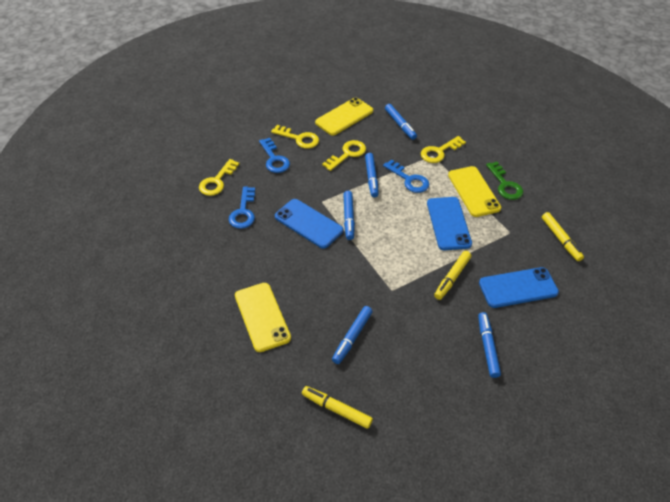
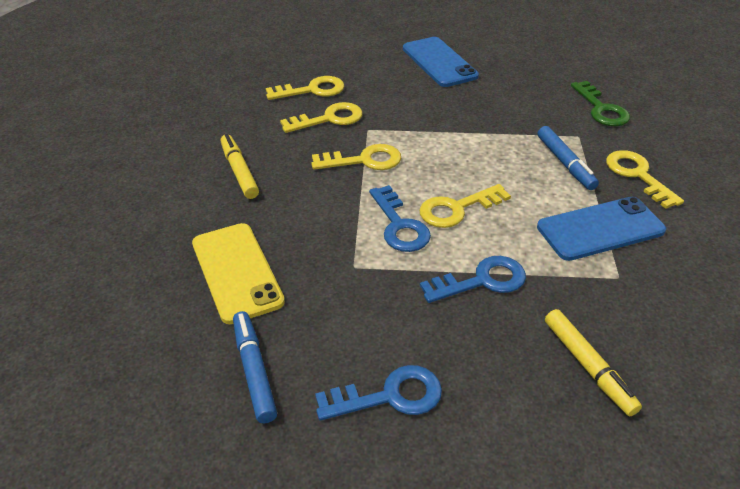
blue marker: 5 -> 2
blue phone: 3 -> 2
yellow key: 4 -> 5
yellow marker: 3 -> 2
yellow phone: 3 -> 1

